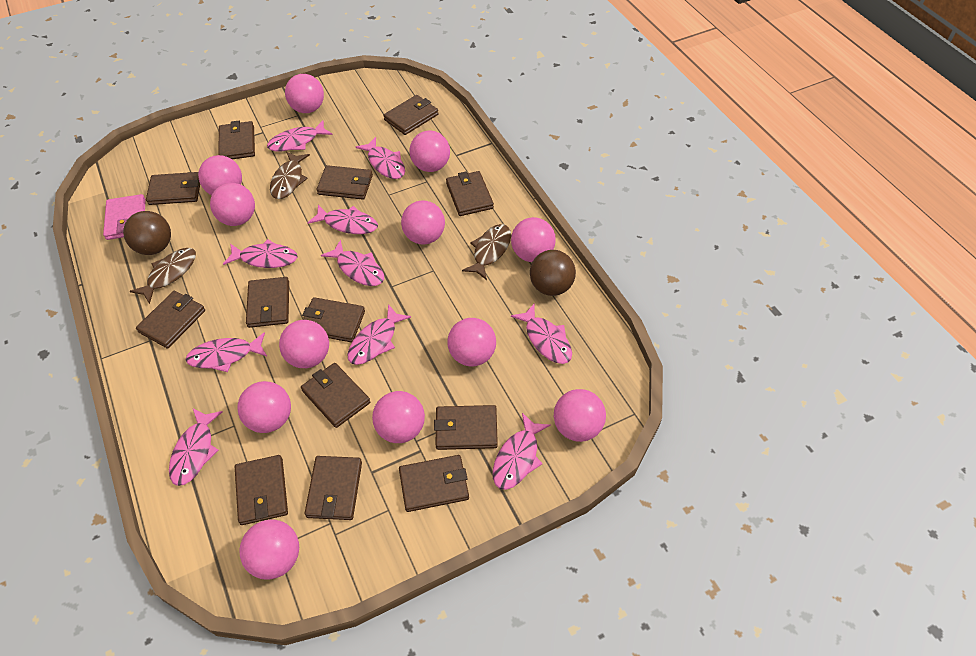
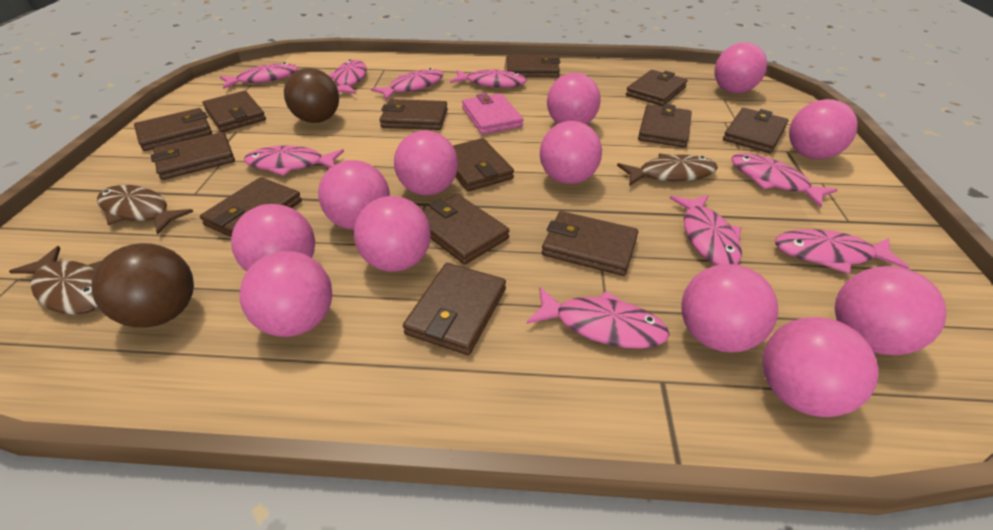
pink fish: 10 -> 9

